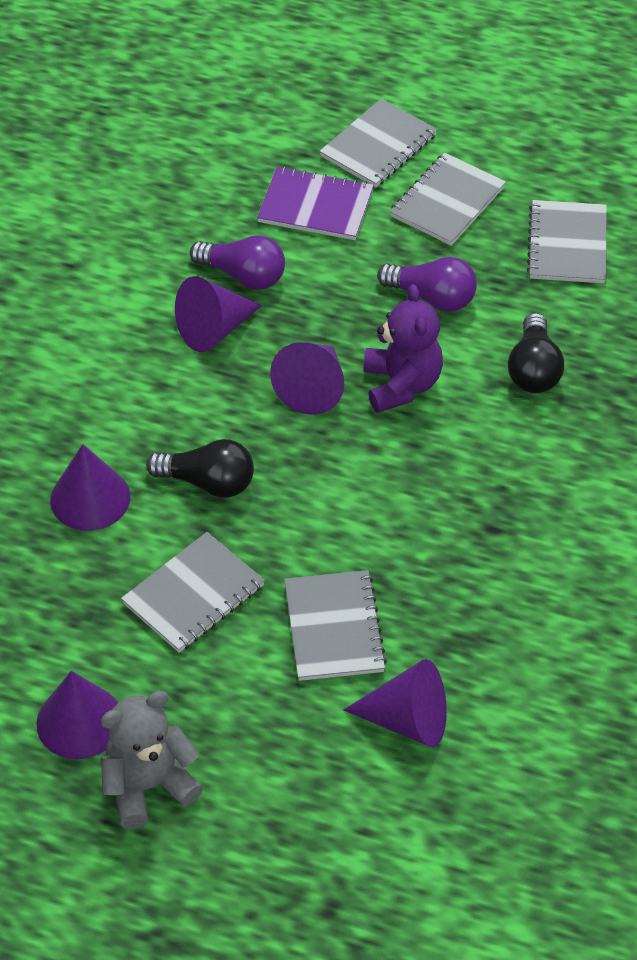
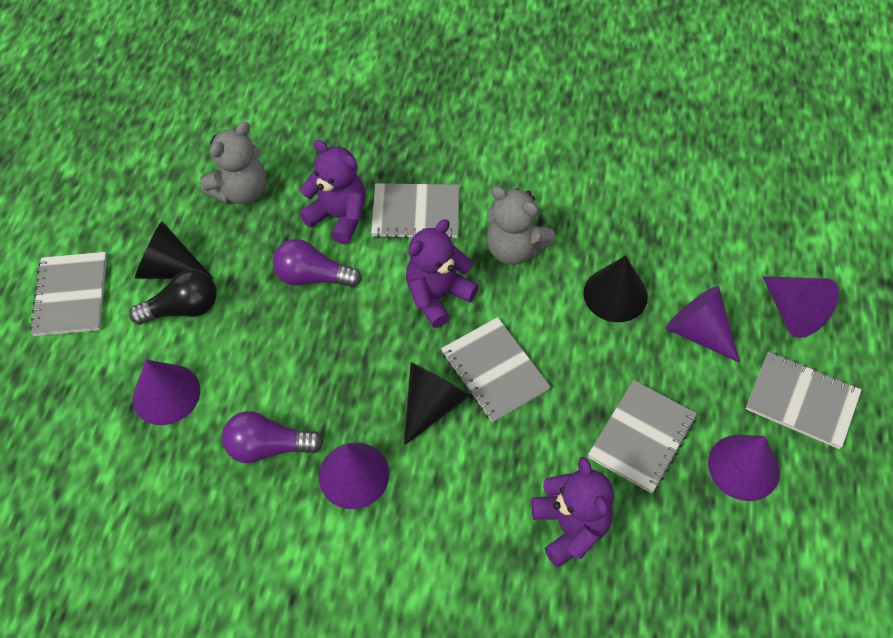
black cone: 0 -> 3
black light bulb: 2 -> 1
grey teddy bear: 1 -> 2
purple notebook: 1 -> 0
purple teddy bear: 1 -> 3

